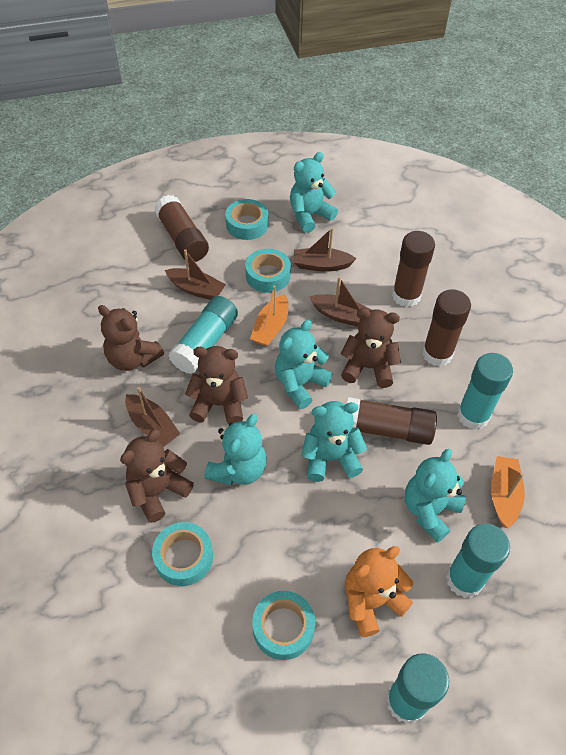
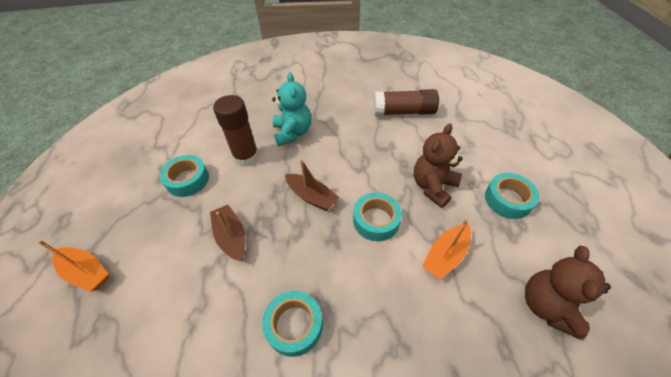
brown boat: 4 -> 2
brown glue stick: 4 -> 2
brown teddy bear: 4 -> 2
orange teddy bear: 1 -> 0
turquoise glue stick: 4 -> 0
turquoise teddy bear: 5 -> 1

